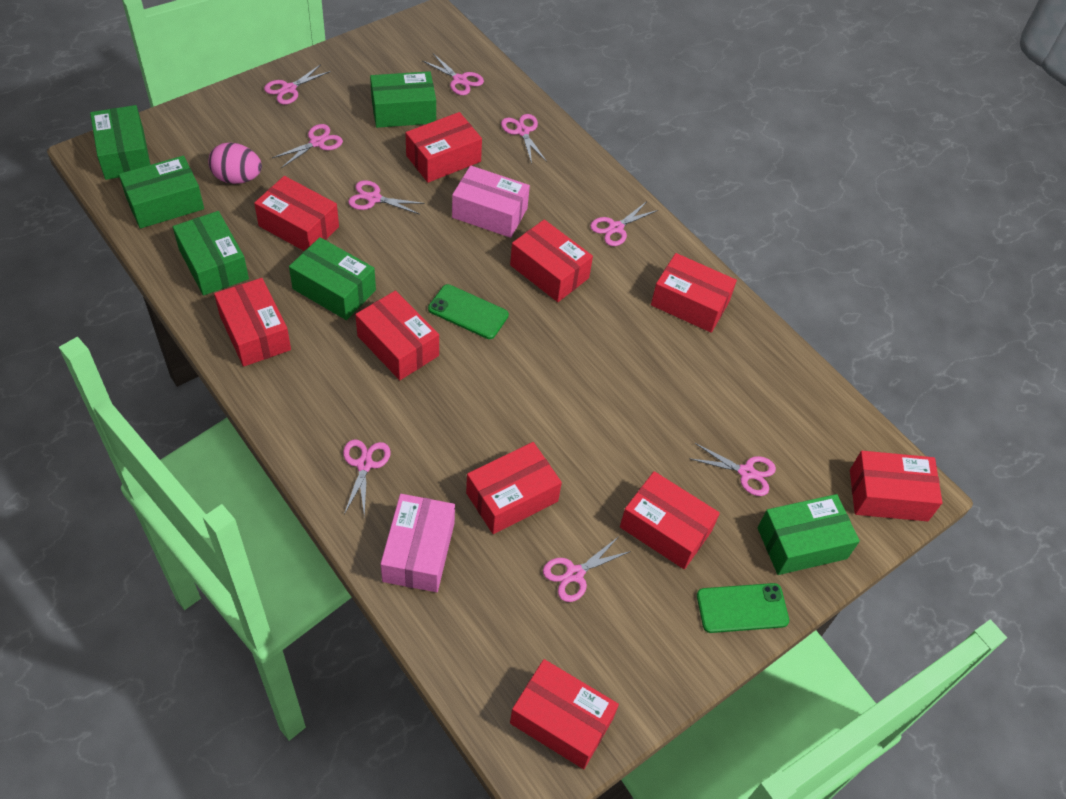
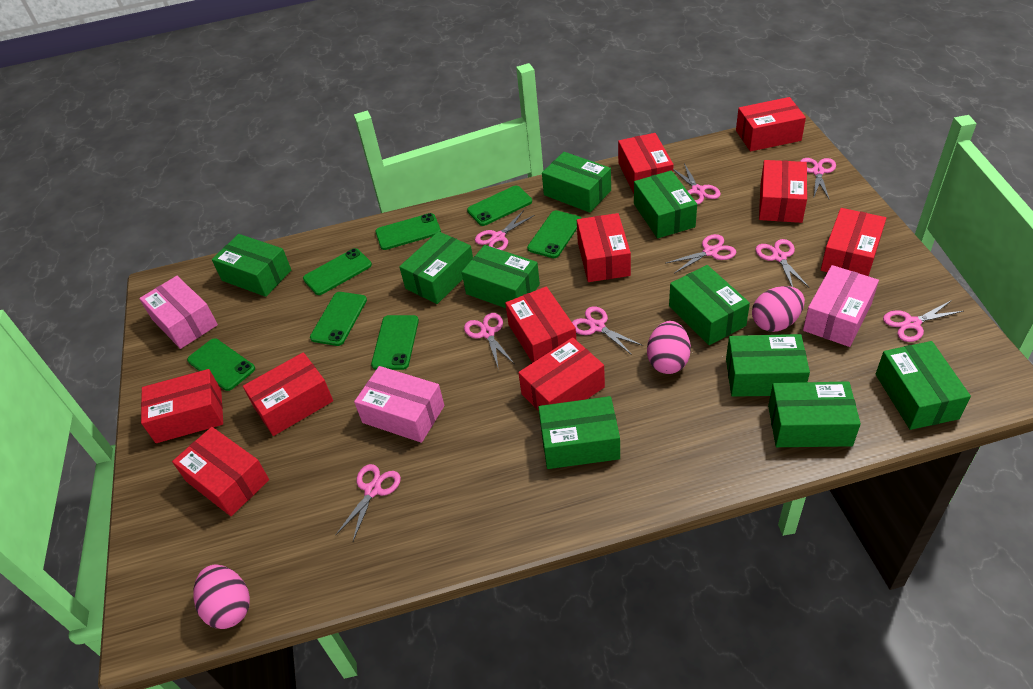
green box: 6 -> 10
green phone: 2 -> 7
pink box: 2 -> 3
pink egg: 1 -> 3

